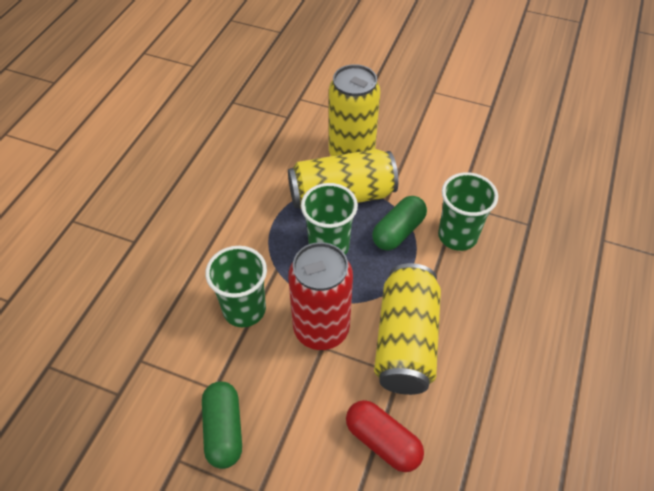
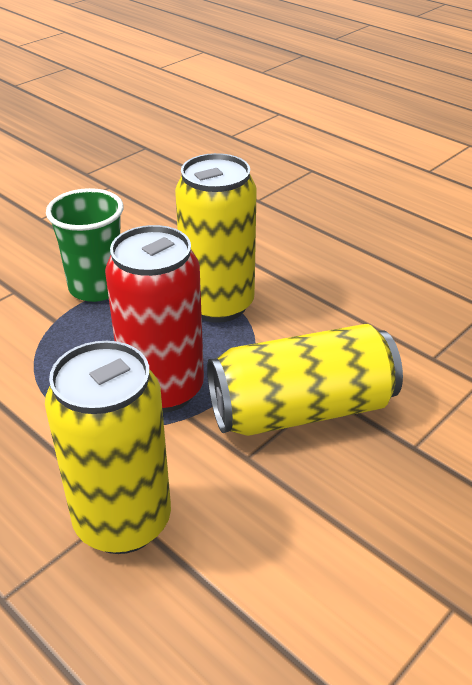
green capsule: 2 -> 0
green cup: 3 -> 1
red capsule: 1 -> 0

